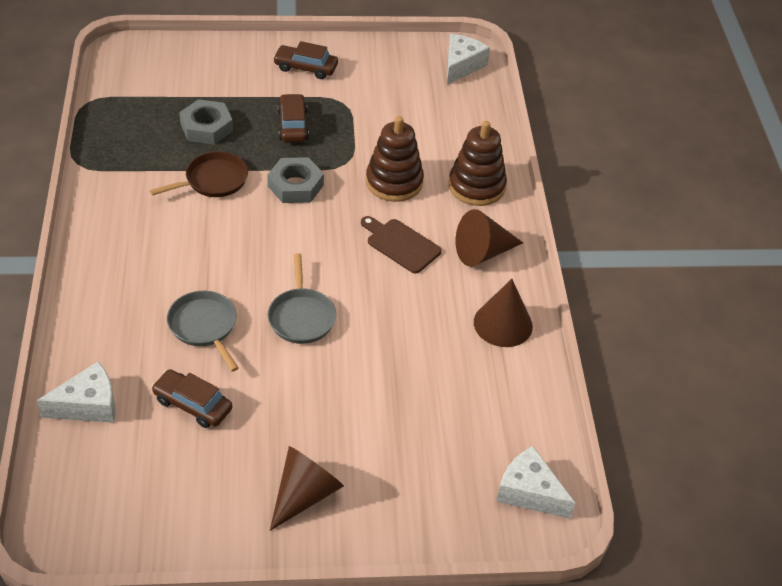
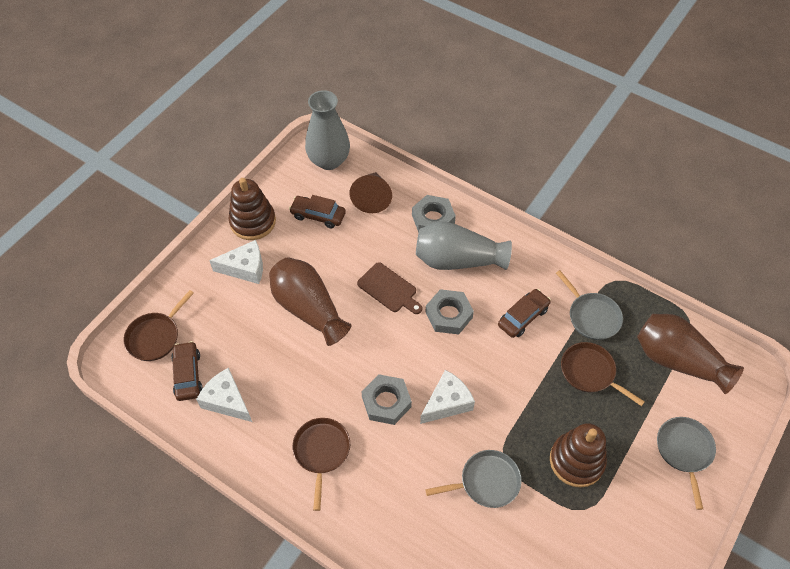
brown cone: 3 -> 1
brown pan: 1 -> 3
brown vase: 0 -> 2
grey nut: 2 -> 3
grey pan: 2 -> 3
grey vase: 0 -> 2

